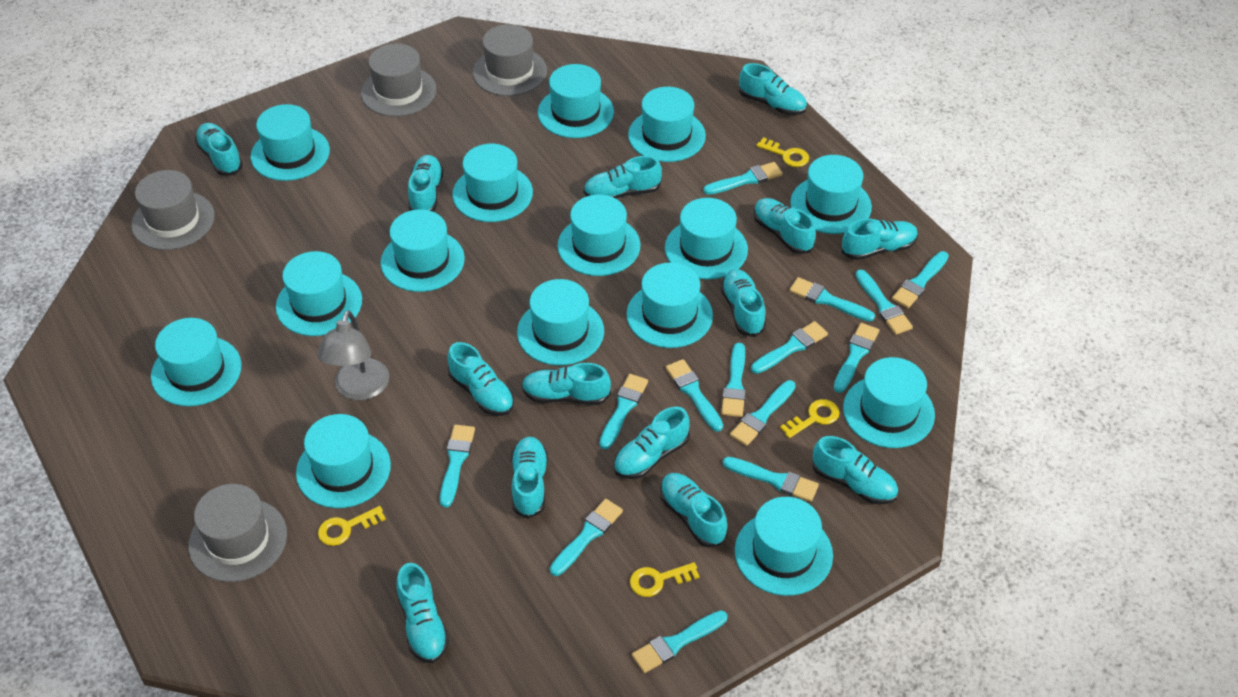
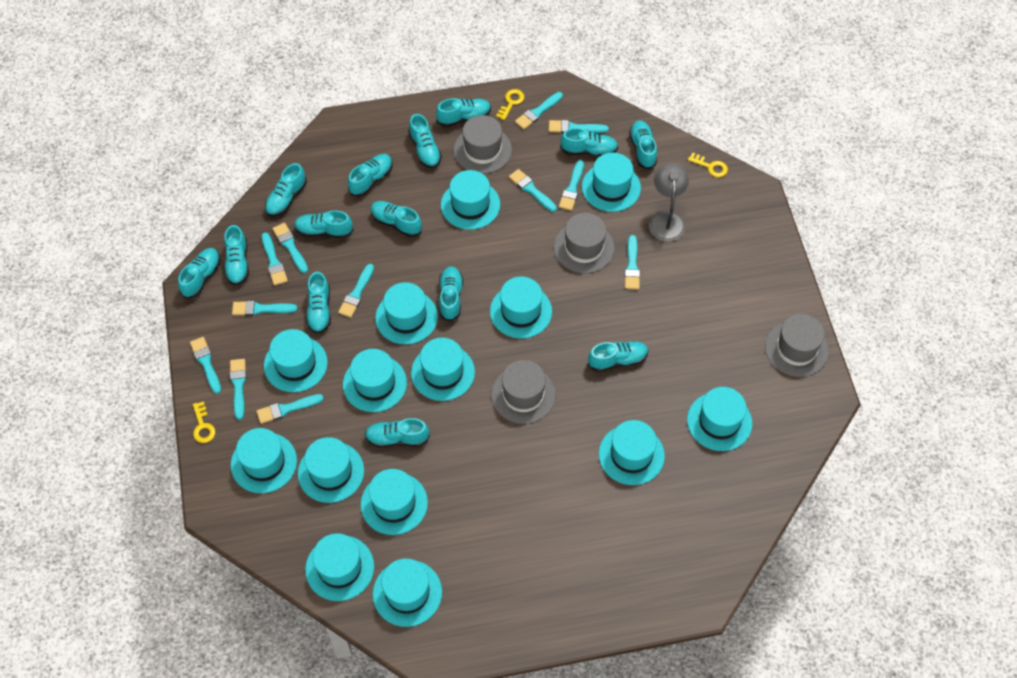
turquoise brush: 14 -> 12
turquoise hat: 15 -> 14
yellow key: 4 -> 3

